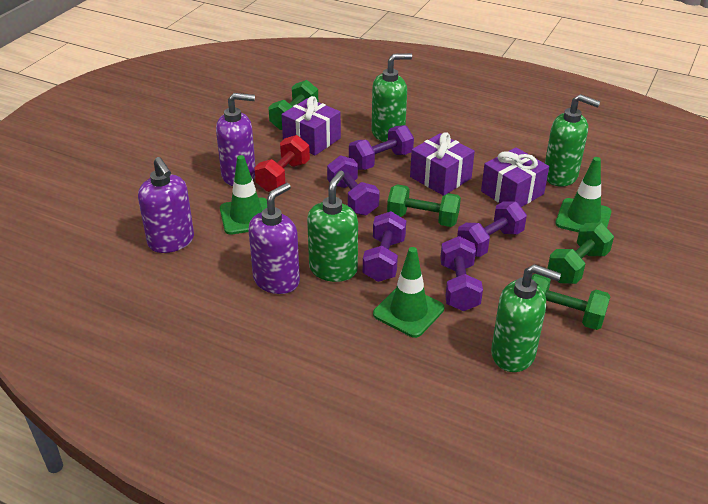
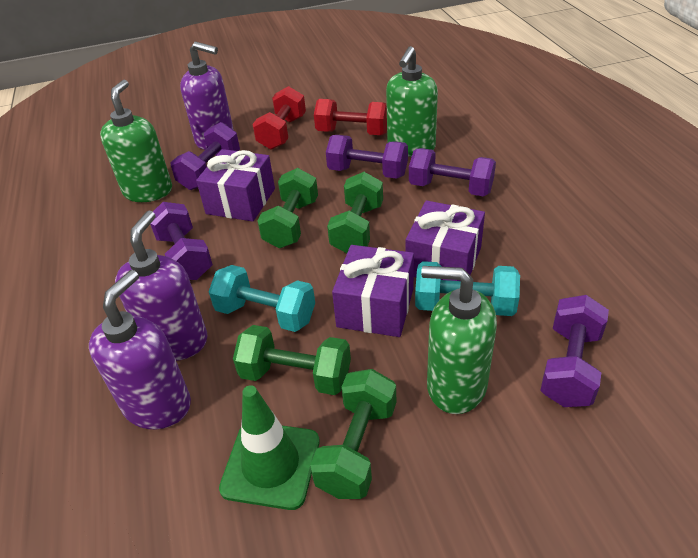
green soap dispenser: 4 -> 3
green traffic cone: 3 -> 1
red dumbbell: 1 -> 2
turquoise dumbbell: 0 -> 2

